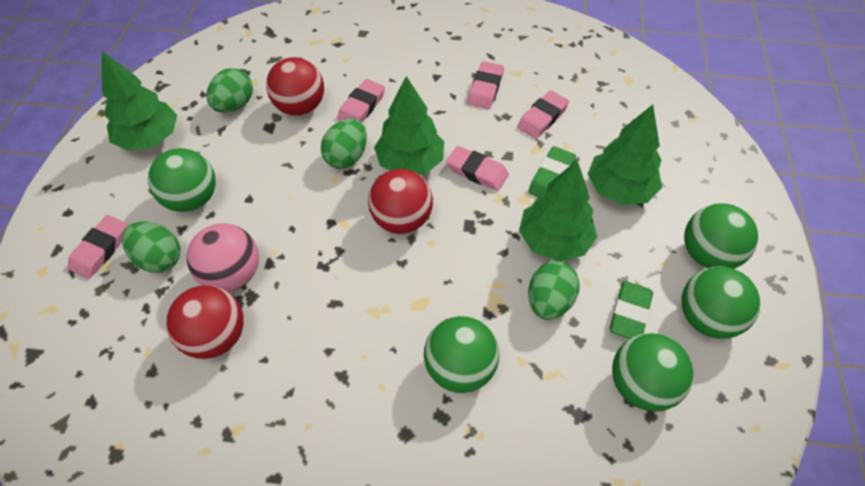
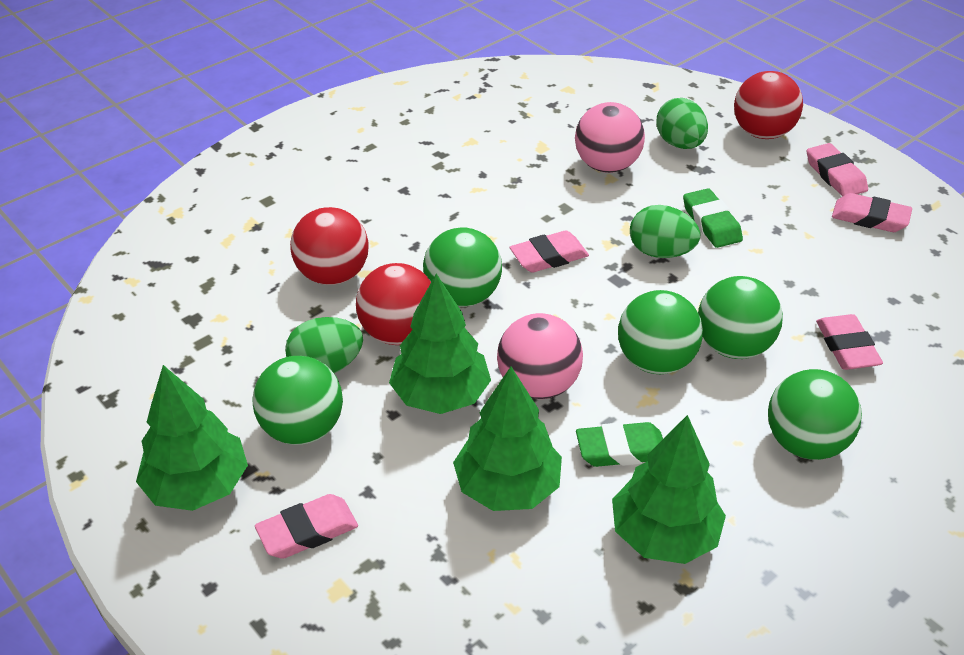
green egg: 4 -> 3
pink ball: 1 -> 2

